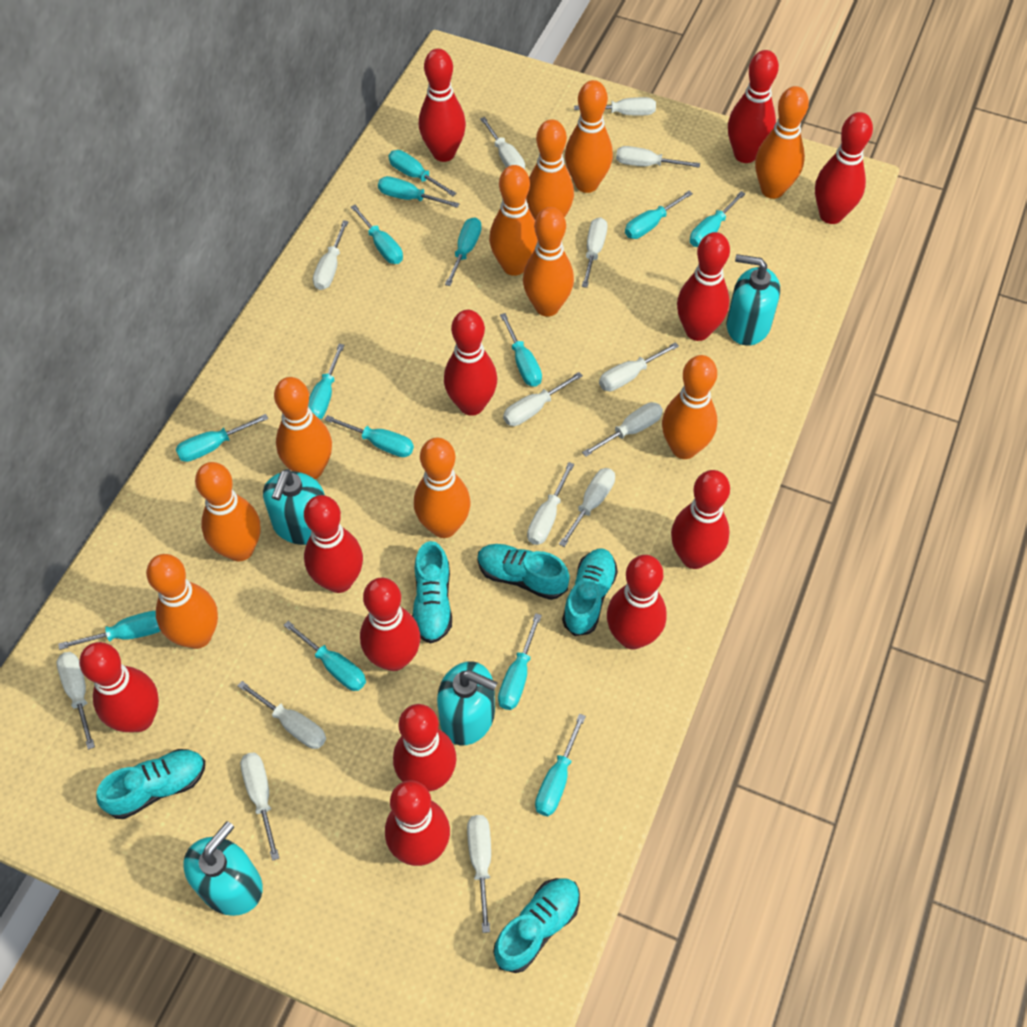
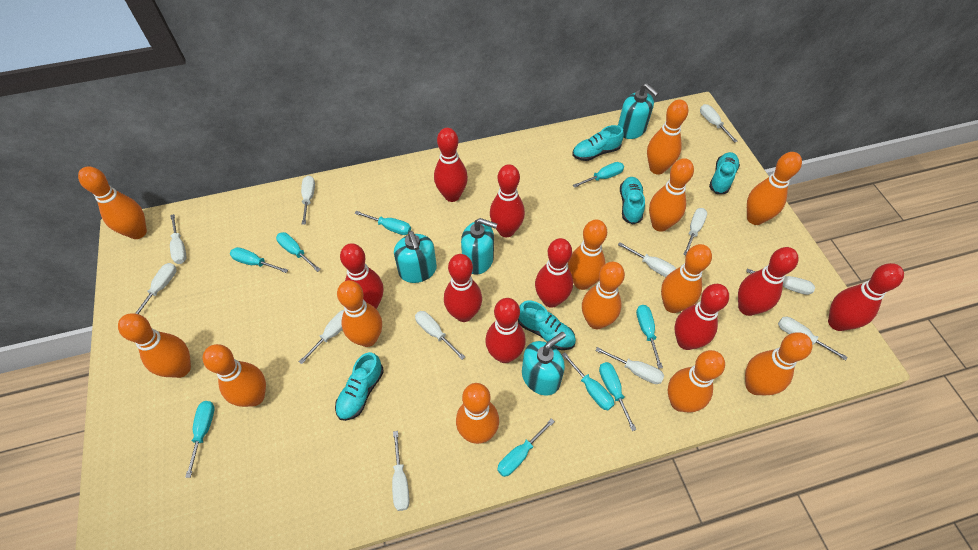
orange bowling pin: 10 -> 13
red bowling pin: 12 -> 9
turquoise screwdriver: 14 -> 9
white screwdriver: 14 -> 12

